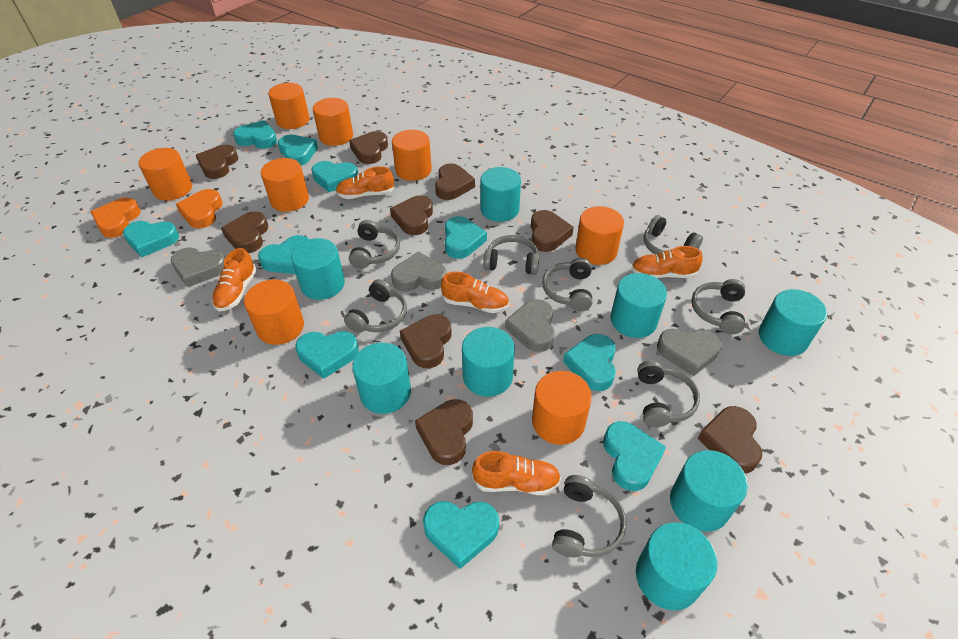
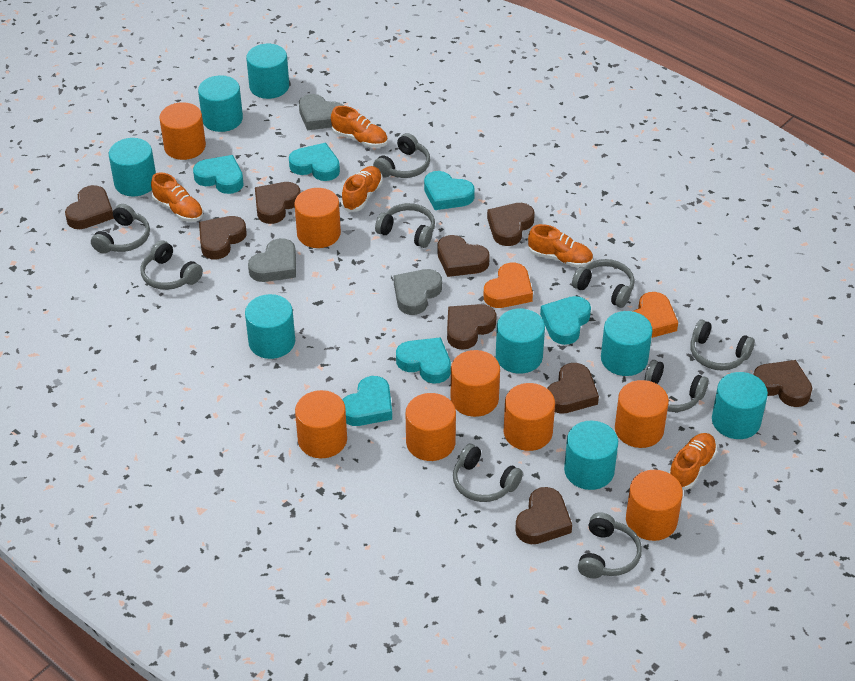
grey headphones: 8 -> 9
grey heart: 4 -> 3
turquoise heart: 10 -> 6

